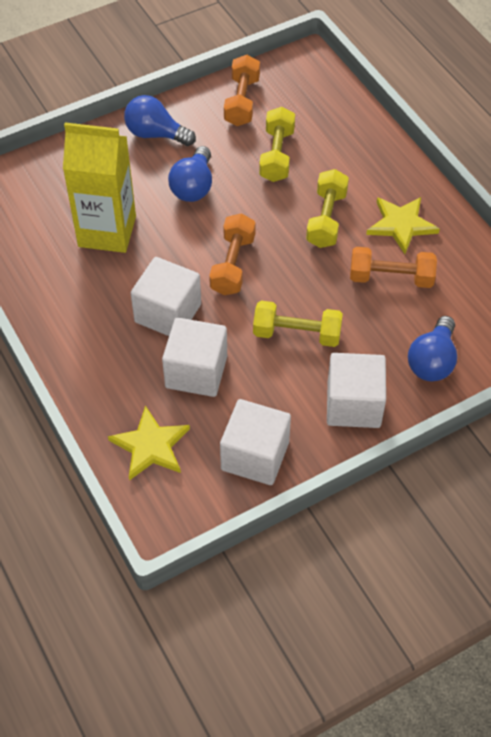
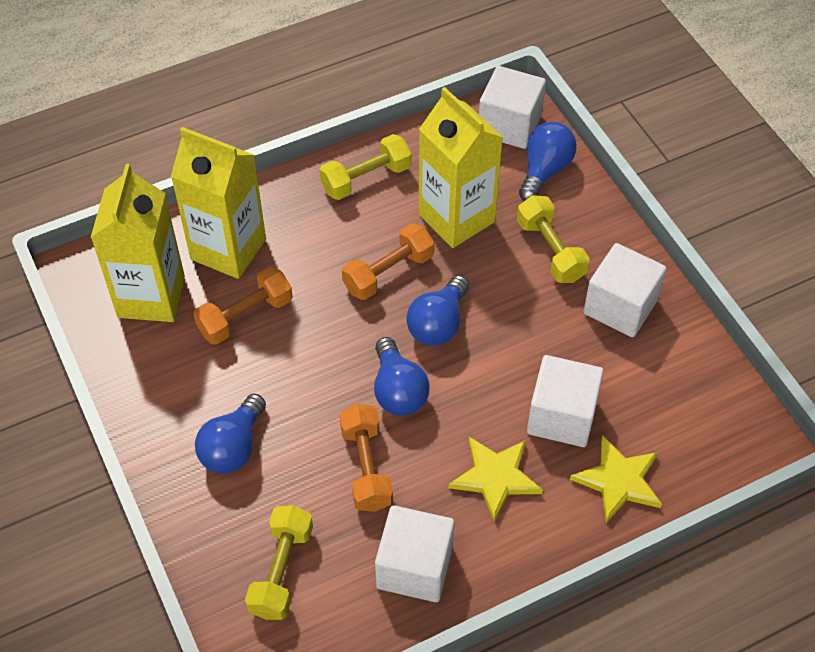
blue light bulb: 3 -> 4
yellow carton: 1 -> 3

